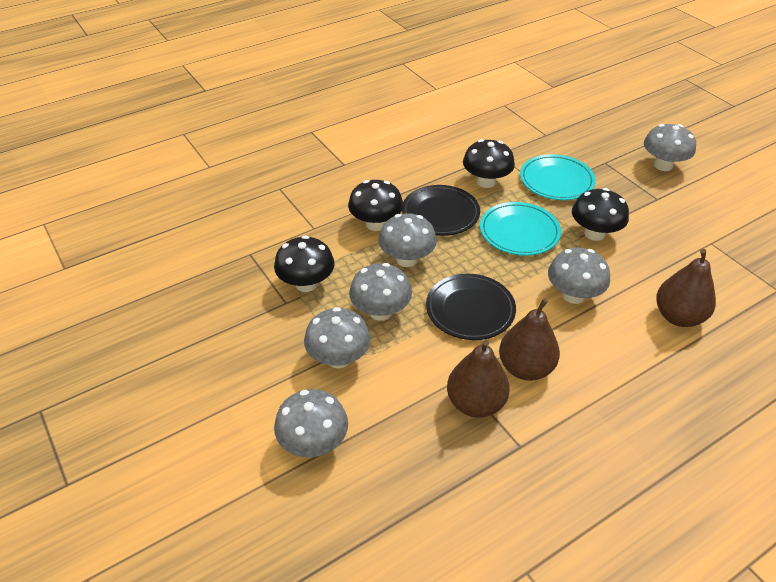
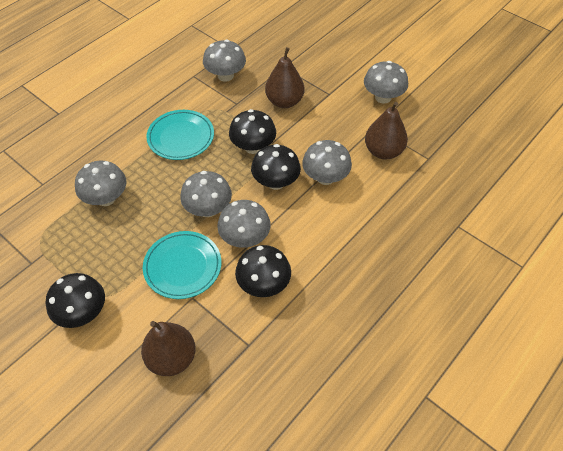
black plate: 2 -> 0

